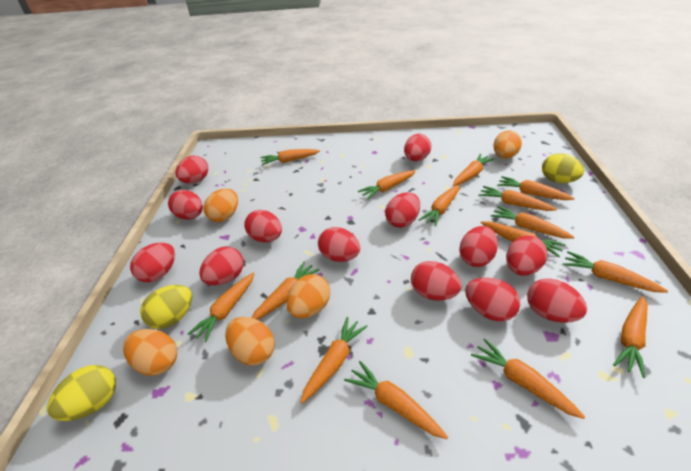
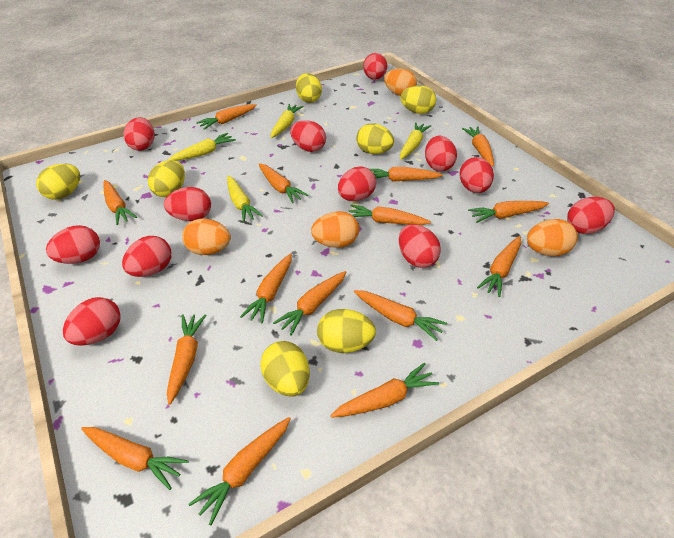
orange egg: 5 -> 4
red egg: 13 -> 12
yellow carrot: 0 -> 4
yellow egg: 3 -> 7

